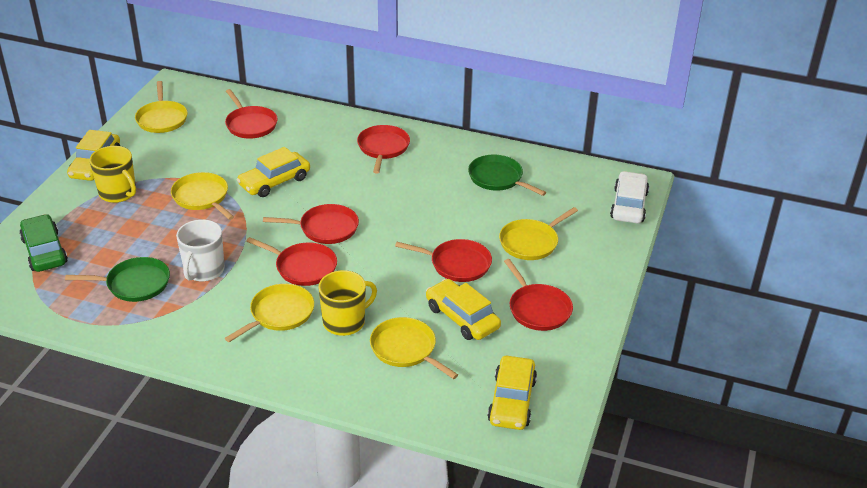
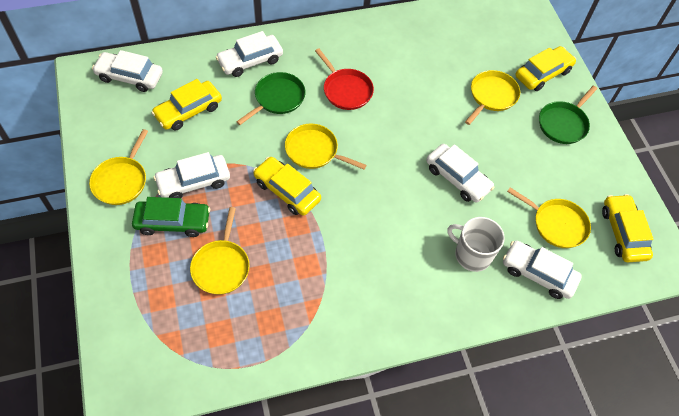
red pan: 6 -> 1
white car: 1 -> 5
yellow mug: 2 -> 0

